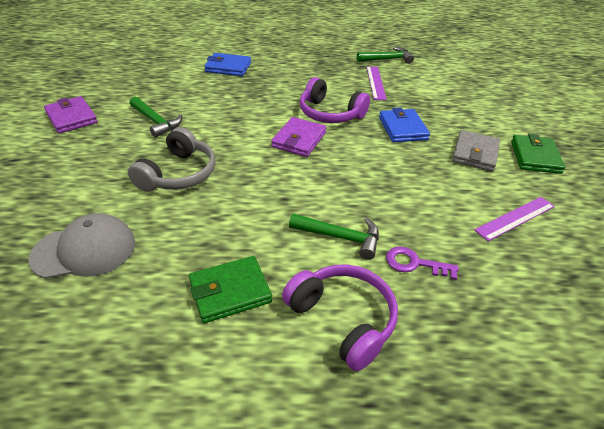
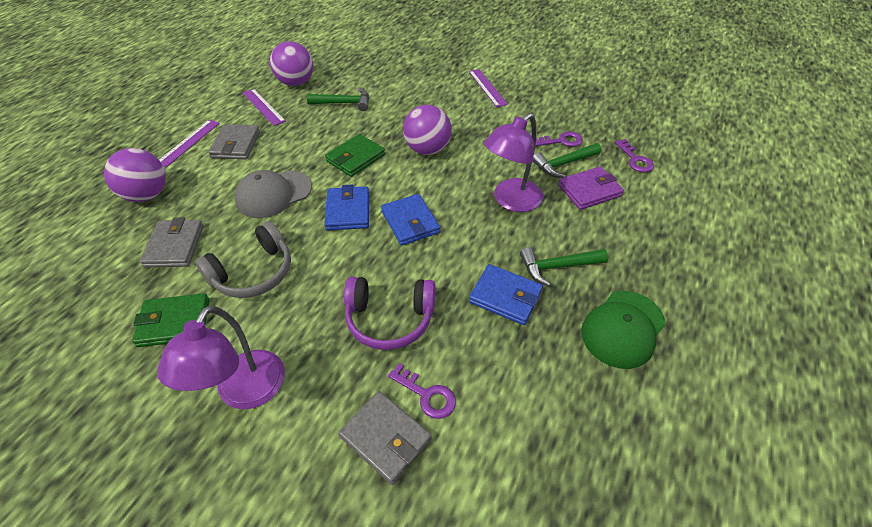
blue wallet: 2 -> 3
green cap: 0 -> 1
grey wallet: 1 -> 3
purple ball: 0 -> 3
purple headphones: 2 -> 1
purple key: 1 -> 3
purple lamp: 0 -> 2
purple ruler: 2 -> 3
purple wallet: 2 -> 1

